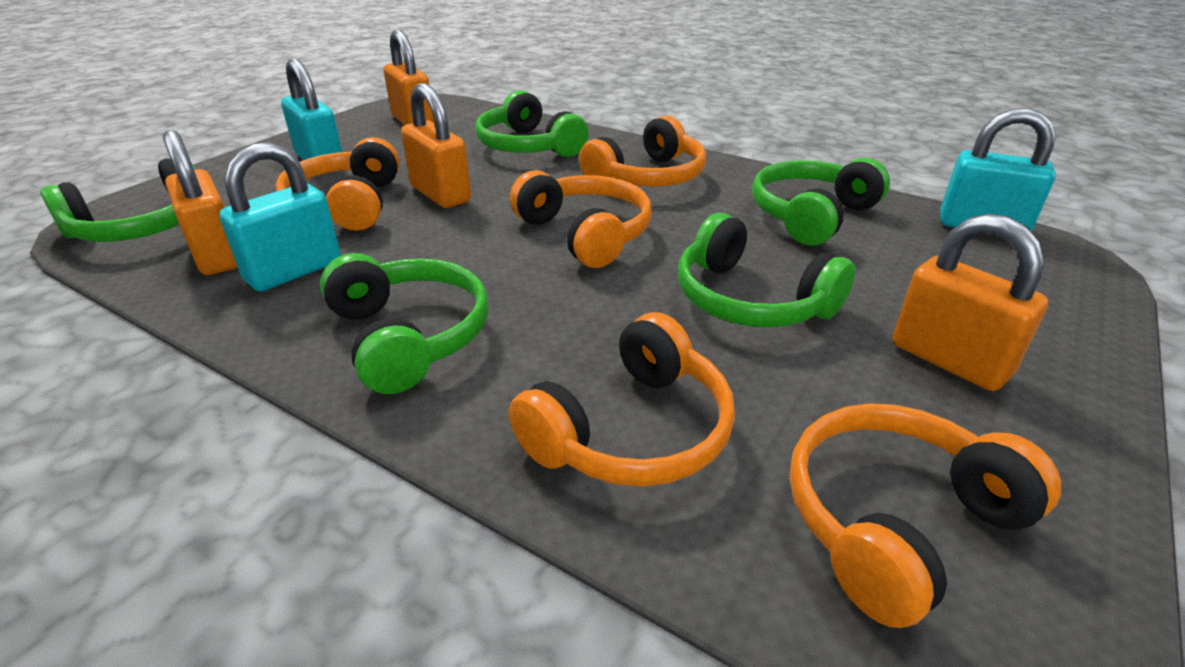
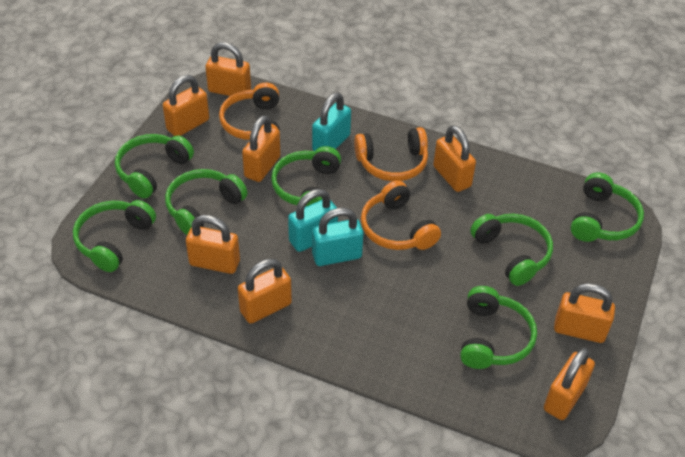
green headphones: 5 -> 7
orange headphones: 5 -> 3
orange padlock: 4 -> 8

